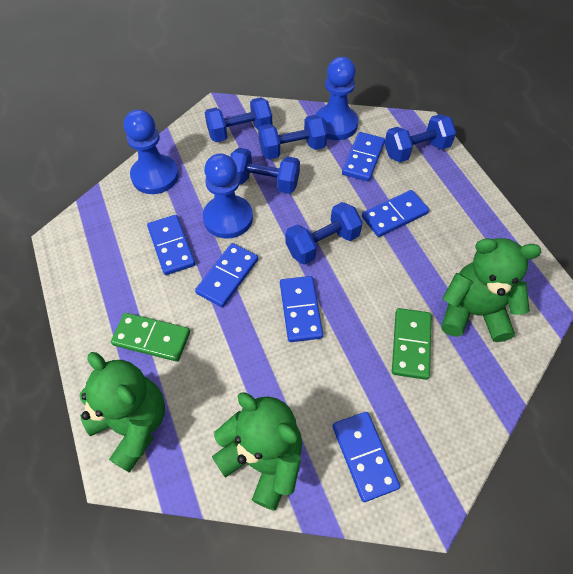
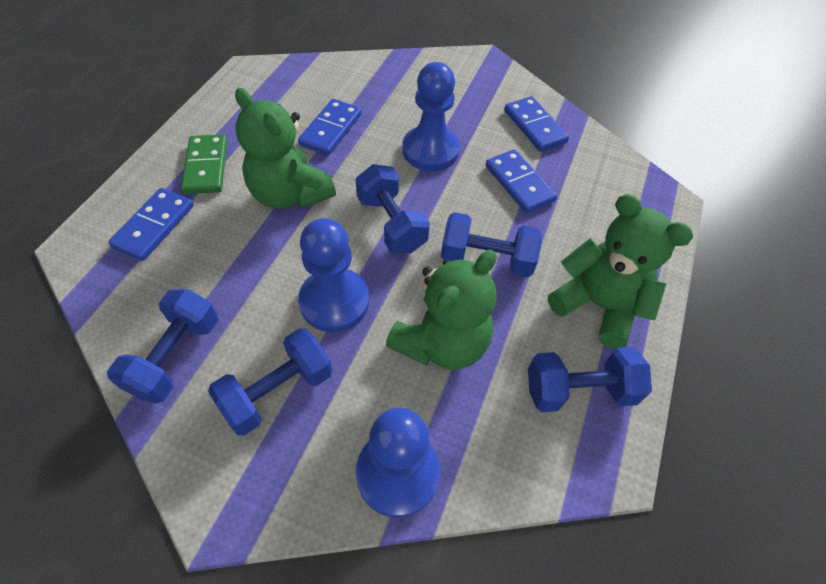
blue domino: 6 -> 4
green domino: 2 -> 1

